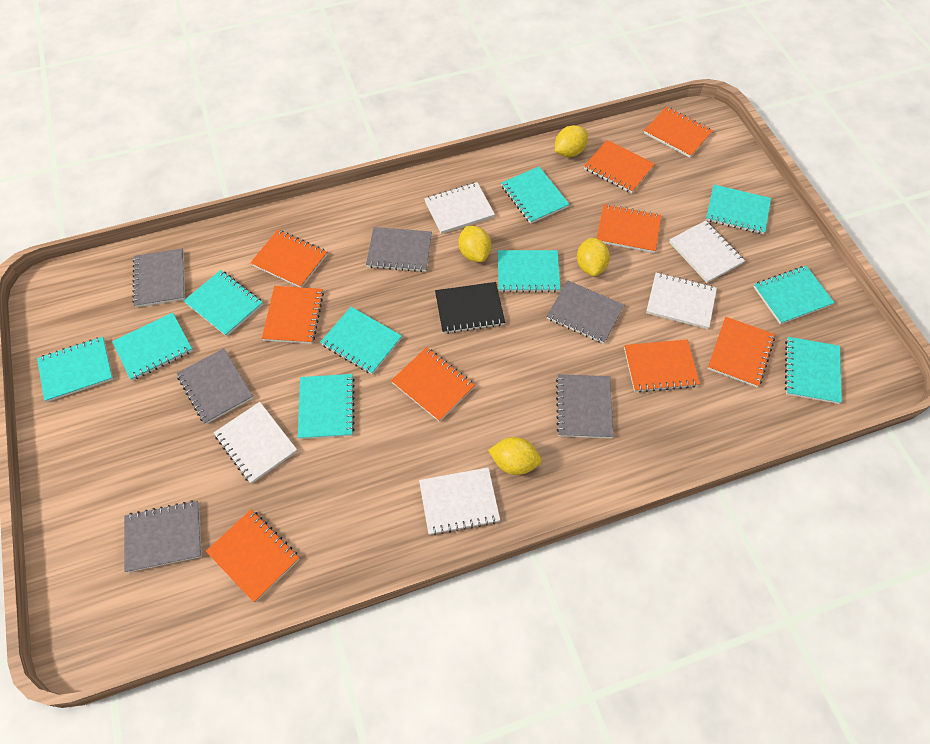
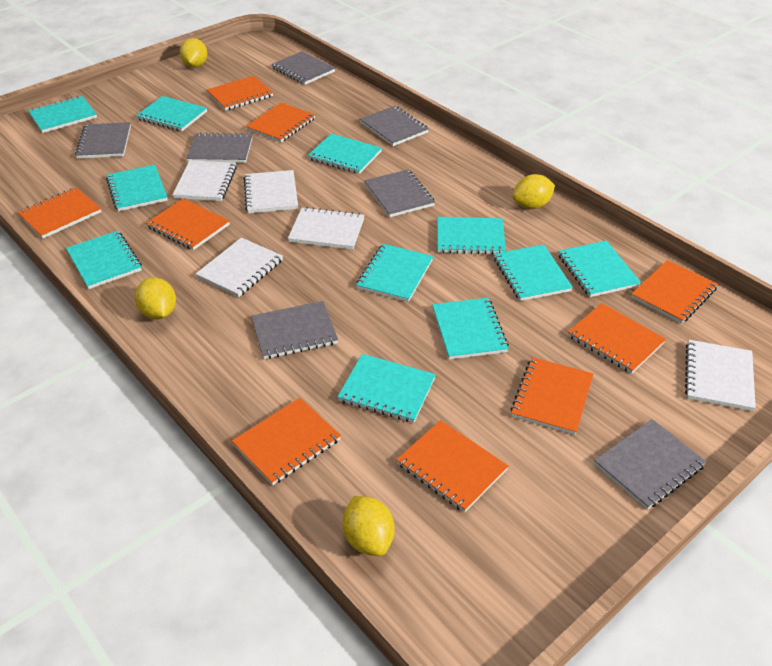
black notebook: 1 -> 0
grey notebook: 6 -> 7
turquoise notebook: 10 -> 11

